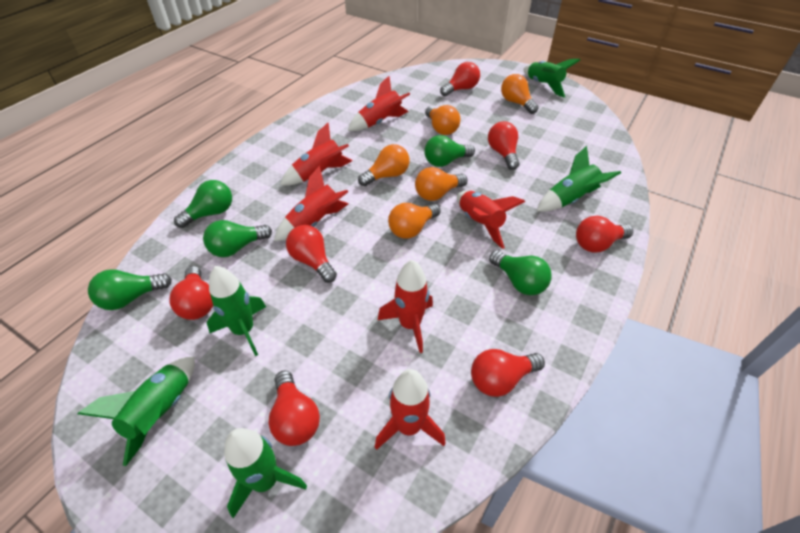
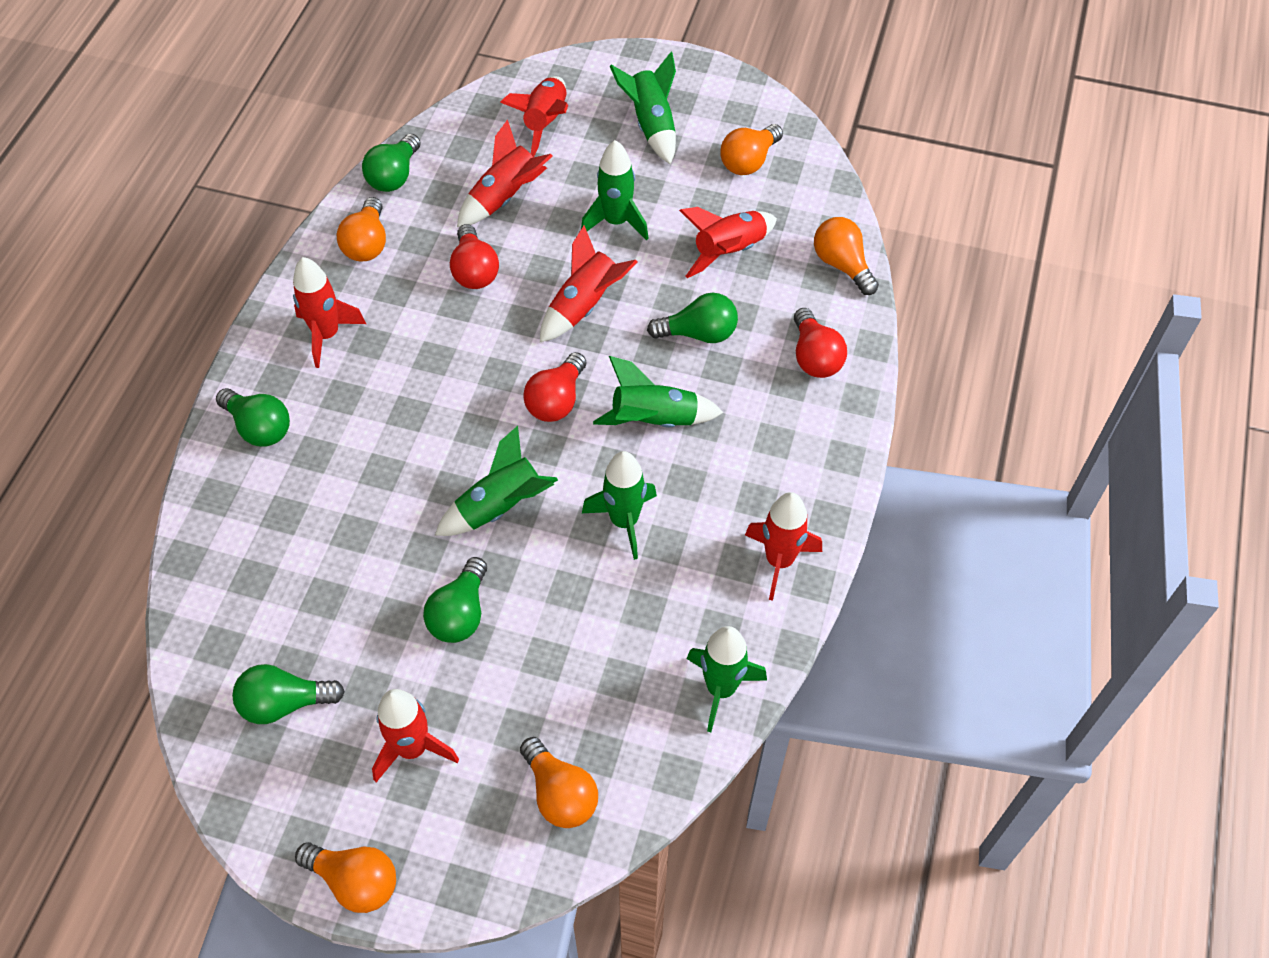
green rocket: 5 -> 6
red light bulb: 7 -> 3
red rocket: 6 -> 7

